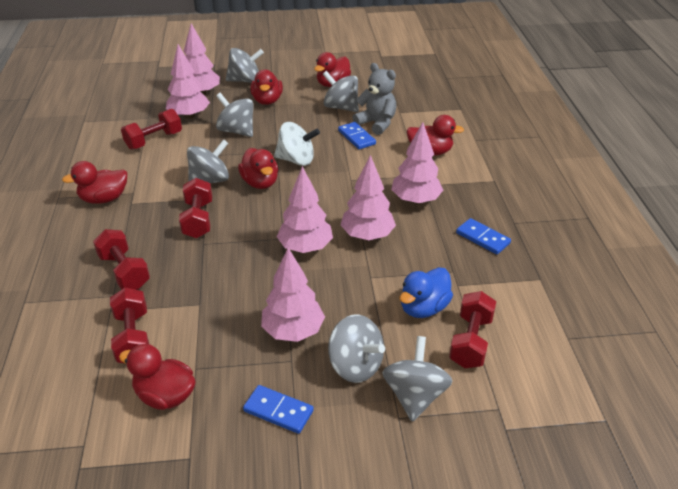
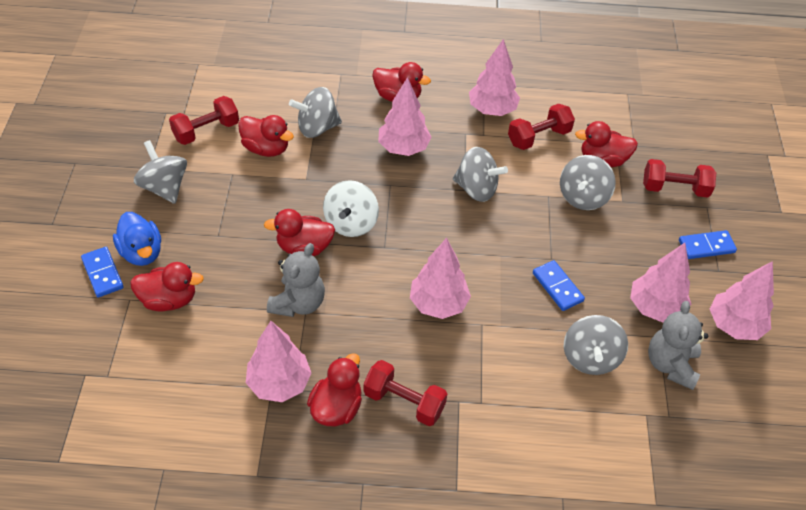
grey spinning top: 6 -> 5
grey teddy bear: 1 -> 2
red dumbbell: 5 -> 4

